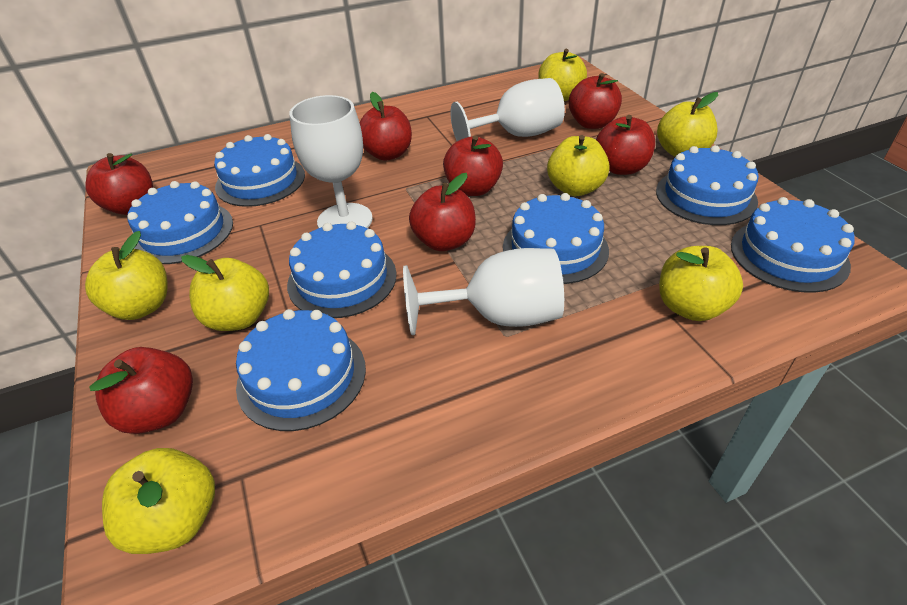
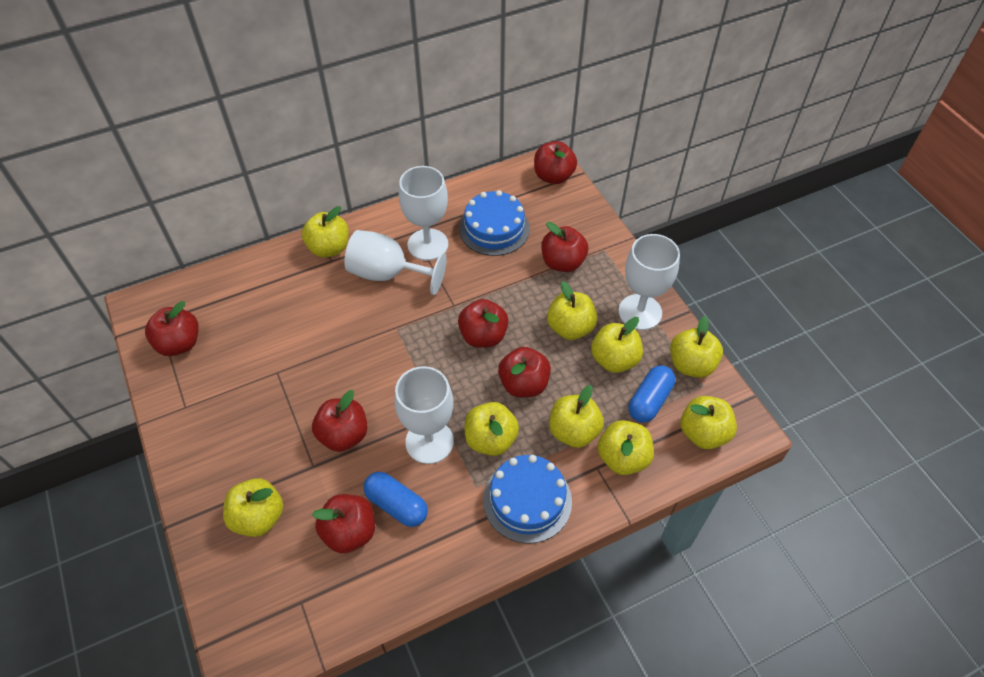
blue cake: 7 -> 2
blue capsule: 0 -> 2
white goblet: 3 -> 4
yellow apple: 7 -> 9

